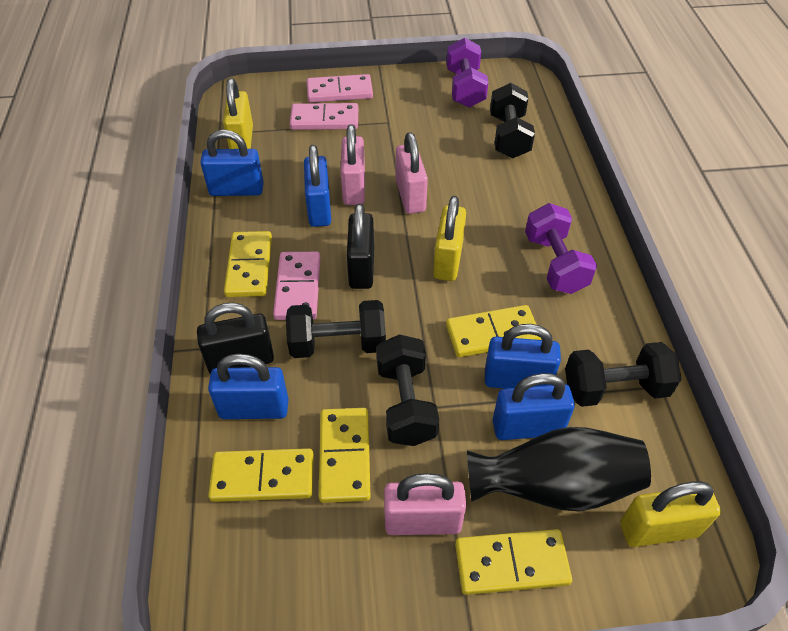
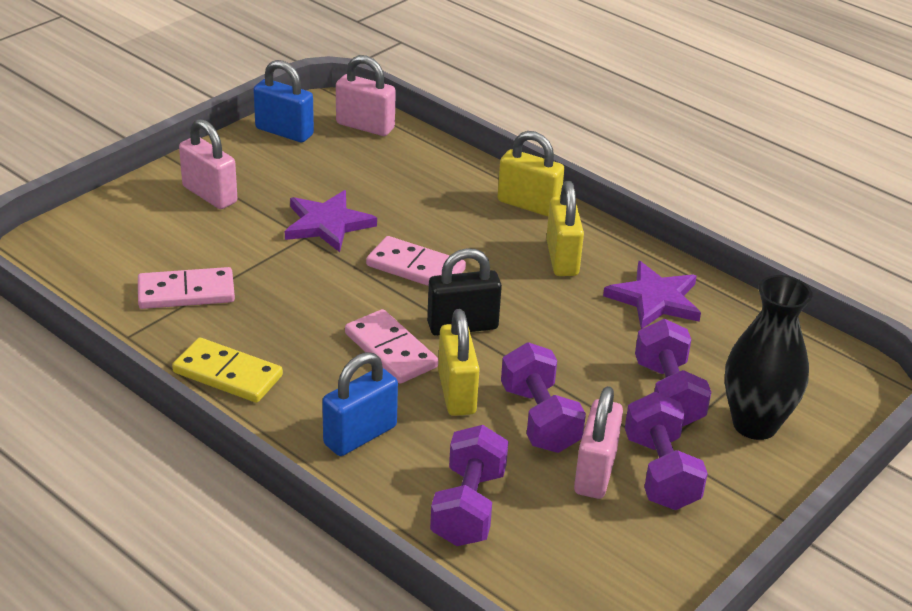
black dumbbell: 4 -> 0
black padlock: 2 -> 1
blue padlock: 5 -> 2
purple dumbbell: 2 -> 4
purple star: 0 -> 2
yellow domino: 5 -> 1

